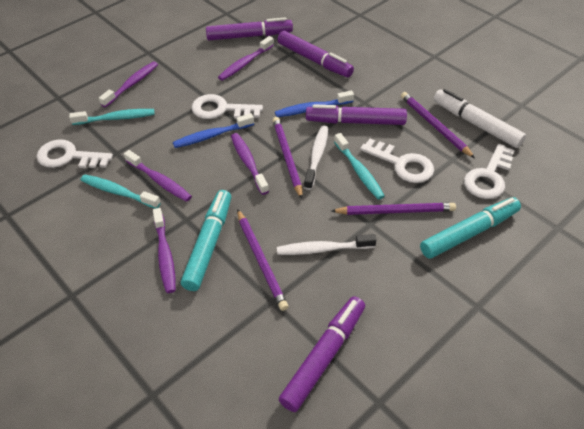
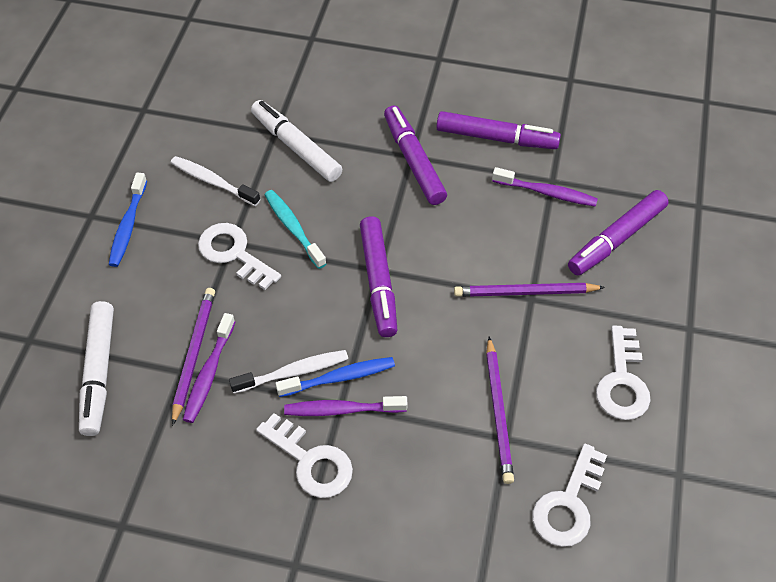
purple pencil: 4 -> 3
purple toothbrush: 5 -> 3
turquoise marker: 2 -> 0
turquoise toothbrush: 3 -> 1
white marker: 1 -> 2

